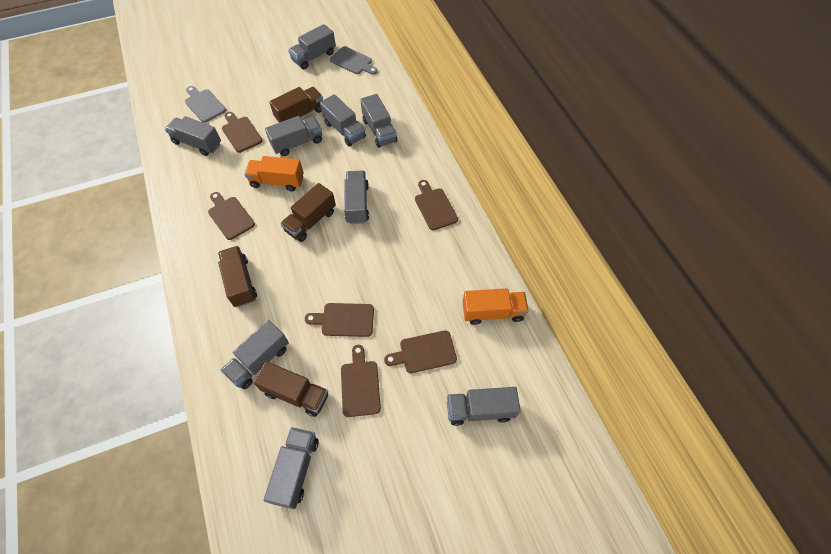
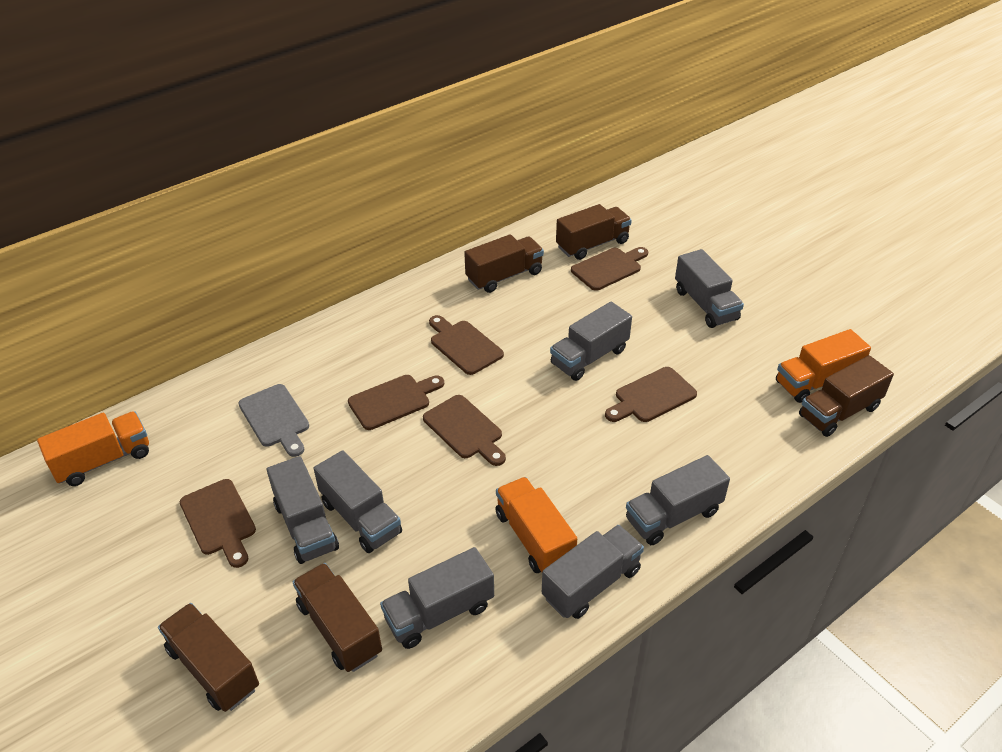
brown truck: 4 -> 5
grey cutting board: 2 -> 1
grey truck: 9 -> 7
orange truck: 2 -> 3

